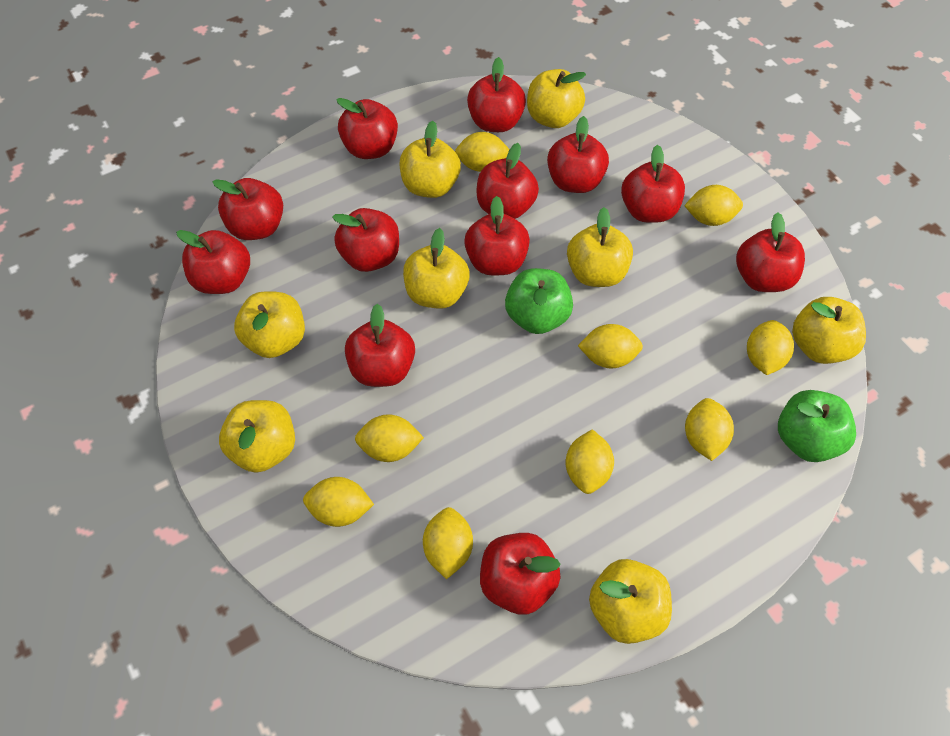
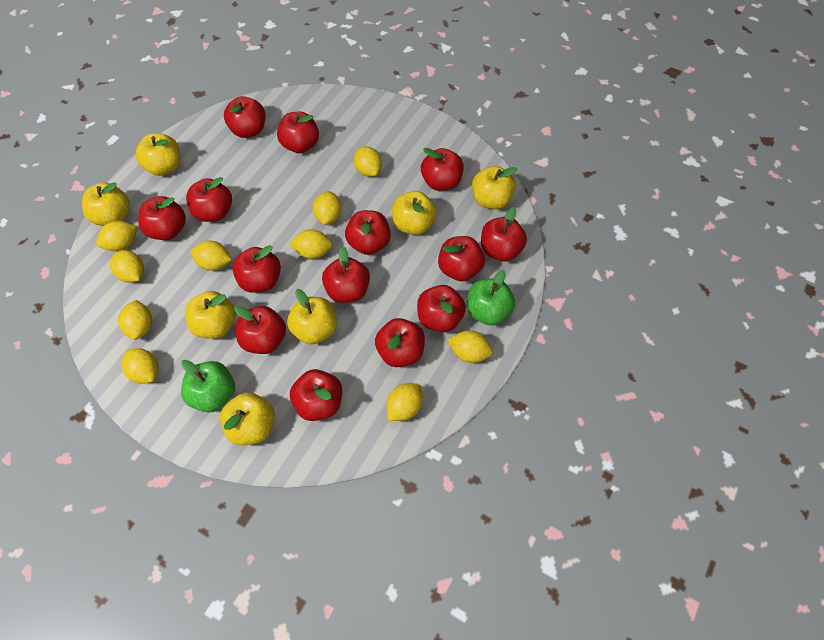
red apple: 12 -> 14
yellow apple: 8 -> 7
yellow lemon: 9 -> 10

